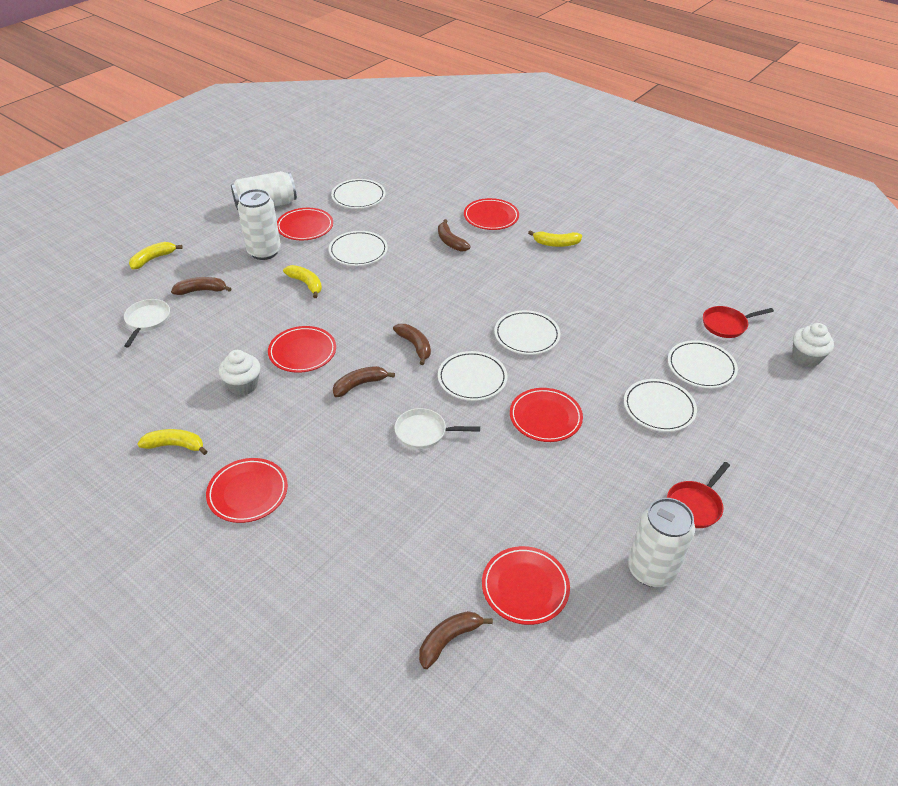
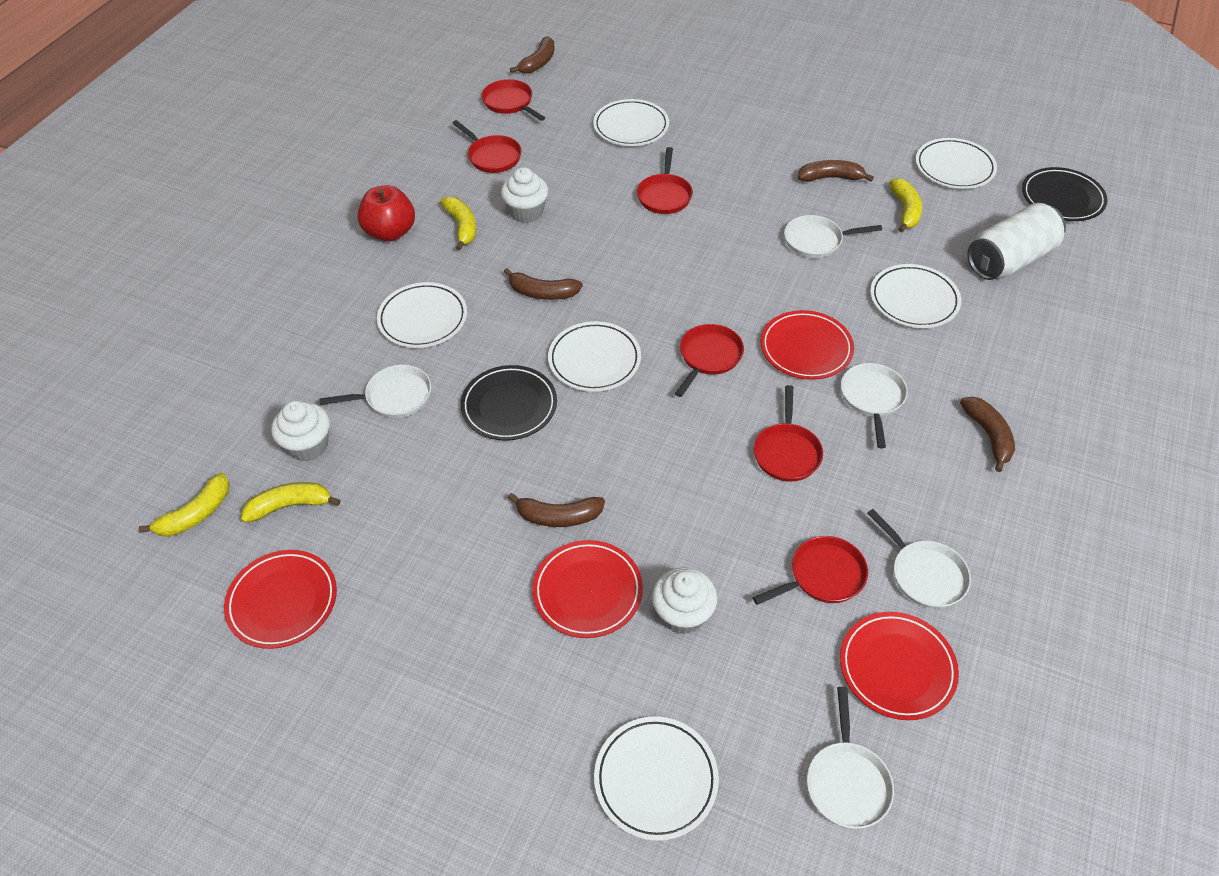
black plate: 0 -> 2
red apple: 0 -> 1
red pan: 2 -> 6
red plate: 6 -> 4
white can: 3 -> 1
white cupcake: 2 -> 3
white pan: 2 -> 5

